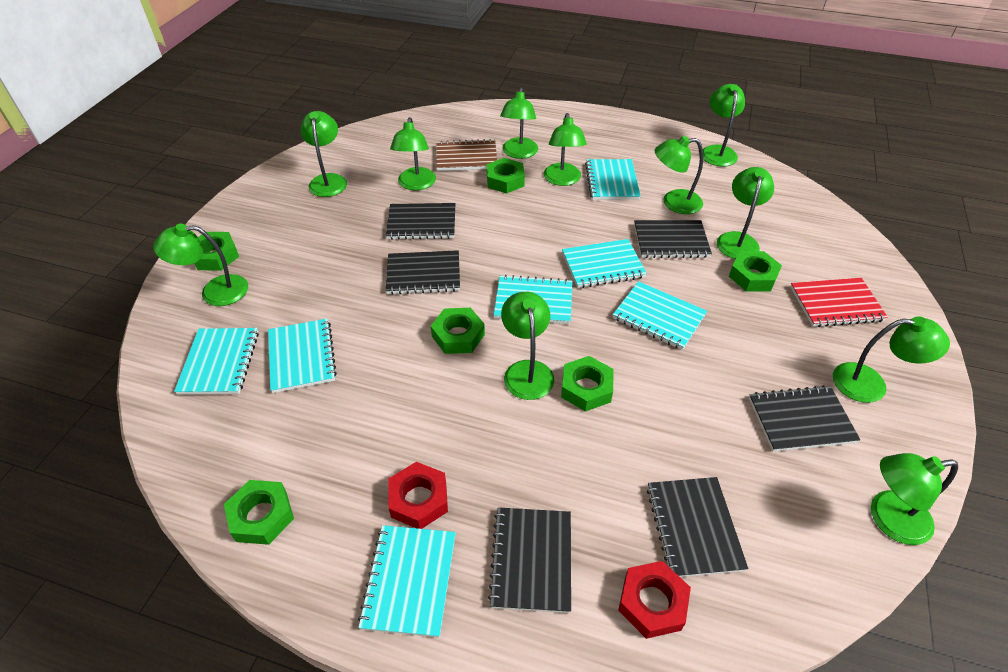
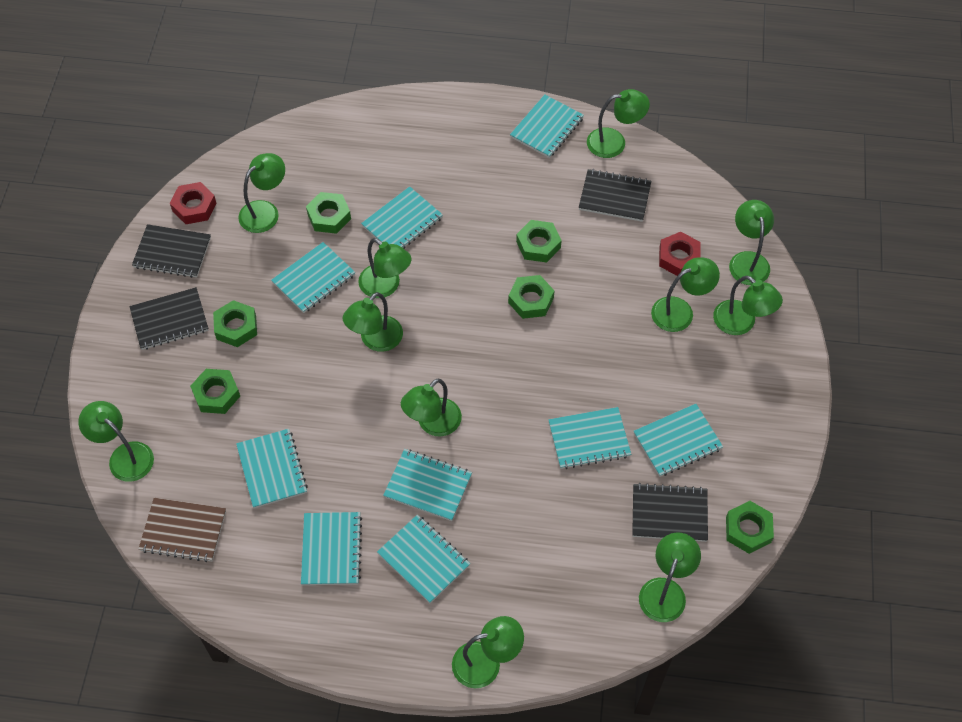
black notebook: 6 -> 4
red notebook: 1 -> 0
turquoise notebook: 7 -> 9

